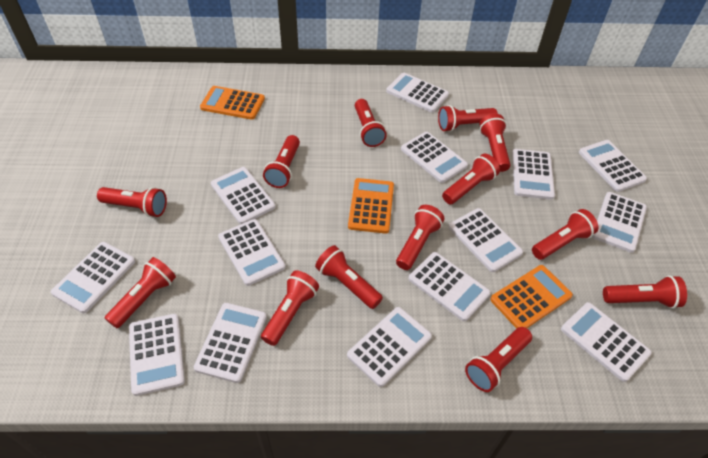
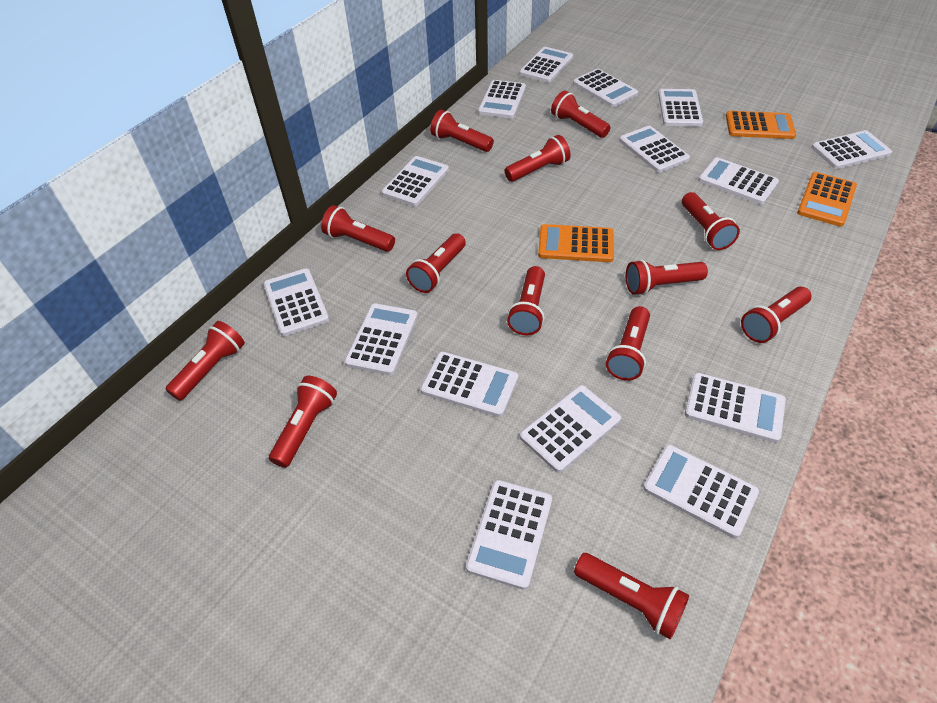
white calculator: 14 -> 15

